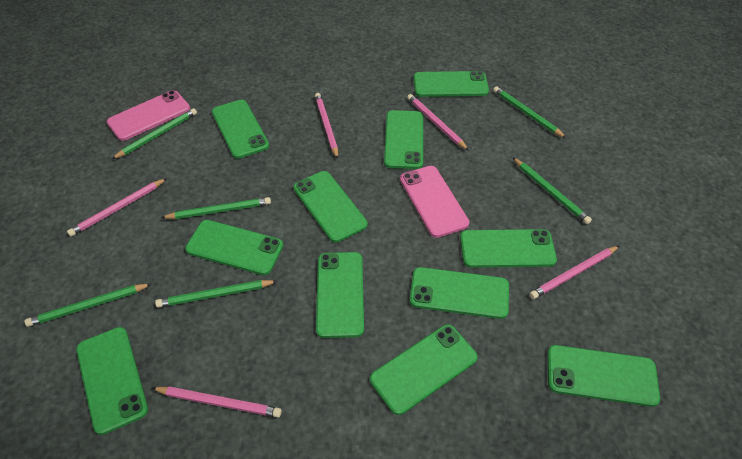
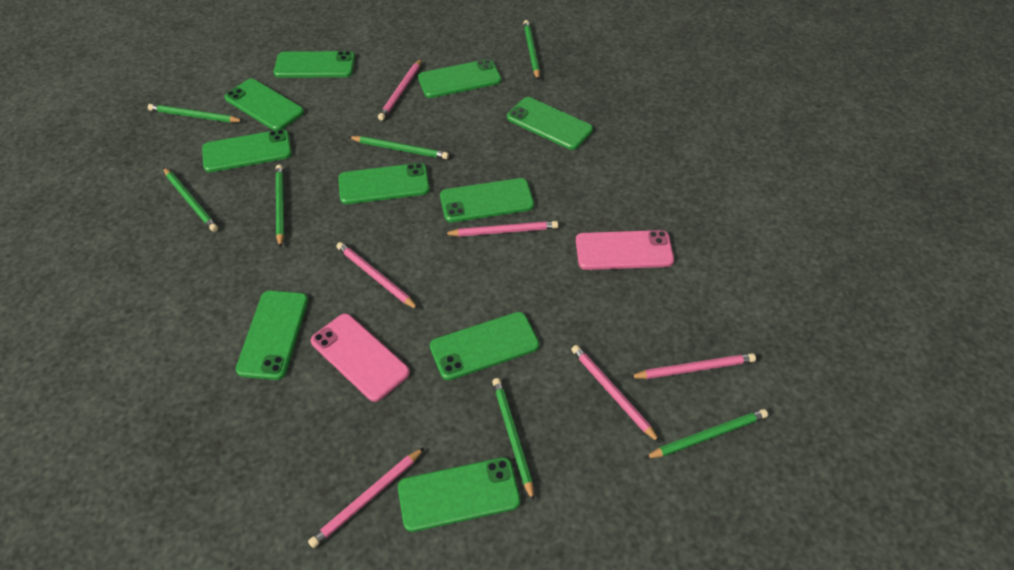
green pencil: 6 -> 7
green phone: 11 -> 10
pink pencil: 5 -> 6

